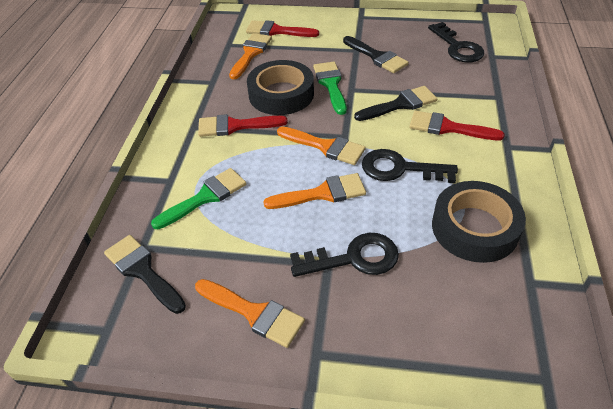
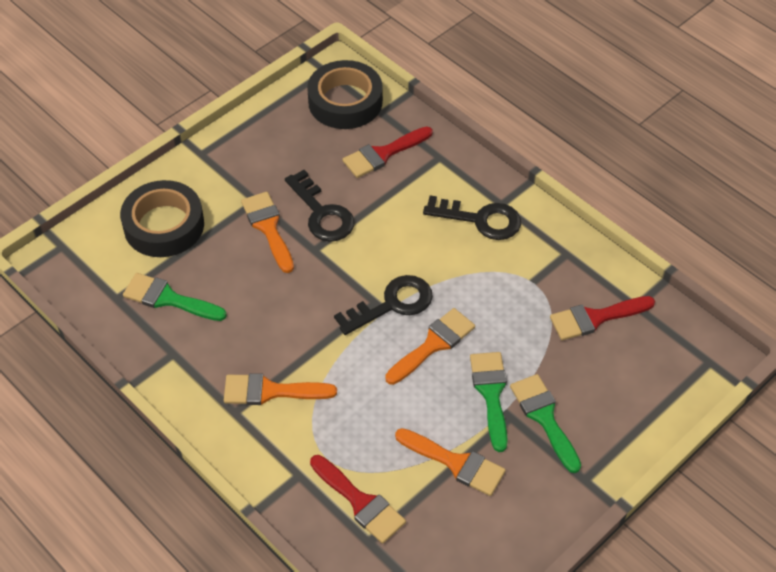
black brush: 3 -> 0
green brush: 2 -> 3

